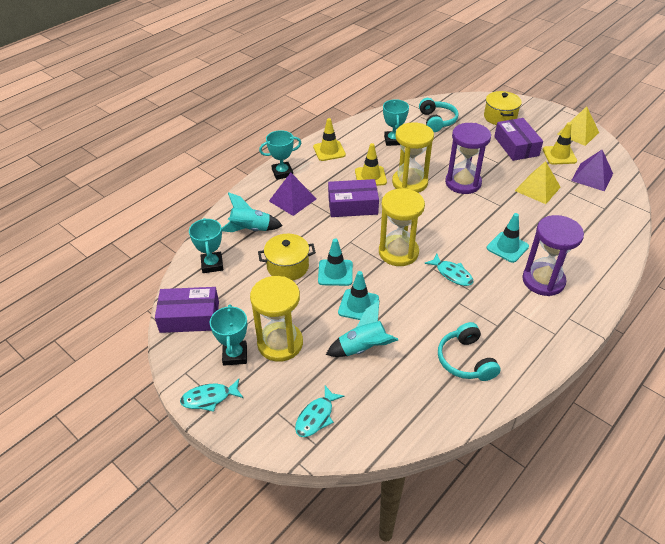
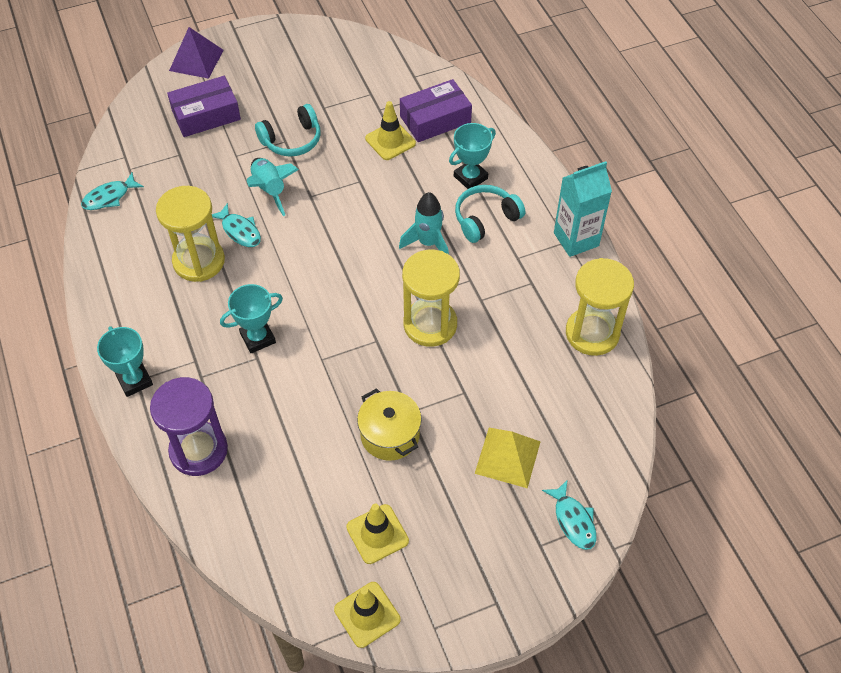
purple box: 3 -> 2
purple hourglass: 2 -> 1
purple pyramid: 2 -> 1
turquoise carton: 0 -> 1
turquoise traffic cone: 3 -> 0
turquoise trophy: 4 -> 3
yellow pot: 2 -> 1
yellow pyramid: 2 -> 1

